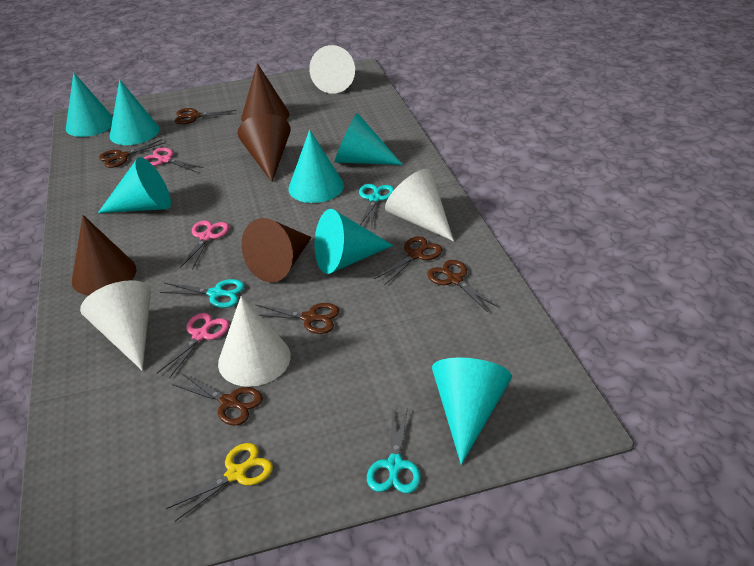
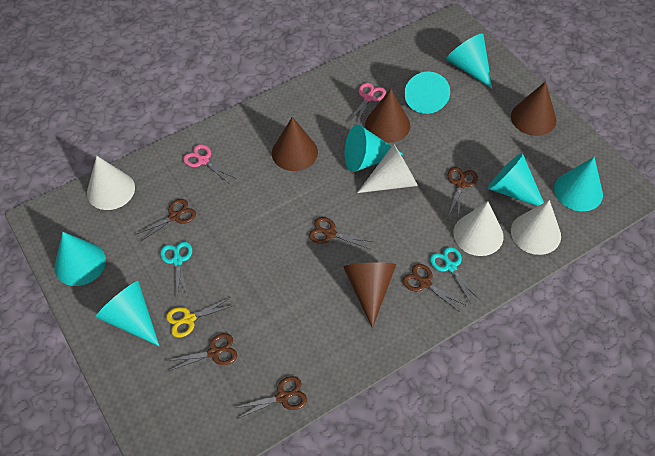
pink scissors: 3 -> 2
turquoise scissors: 3 -> 2

